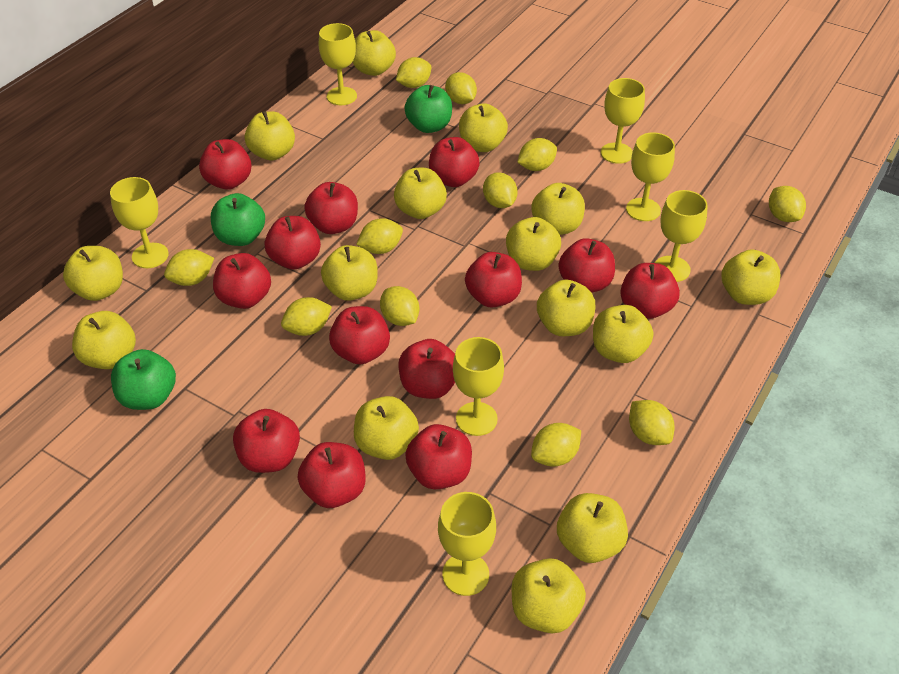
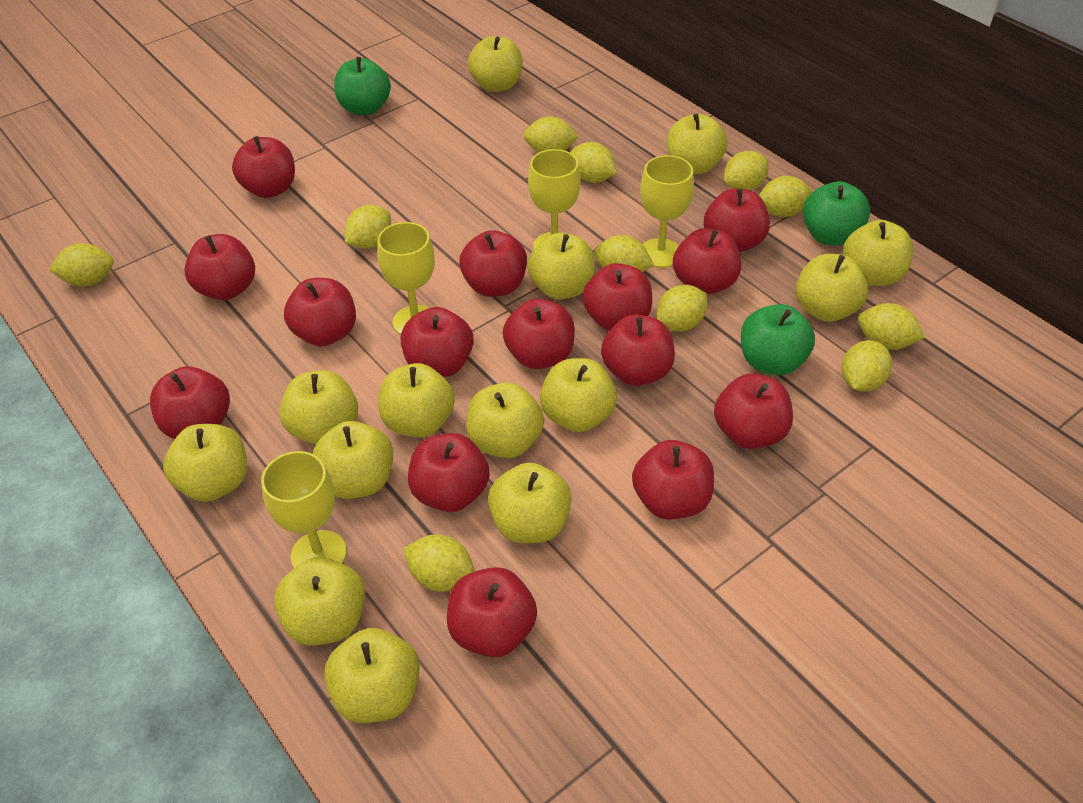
red apple: 13 -> 15
yellow apple: 15 -> 14
yellow goblet: 7 -> 4

